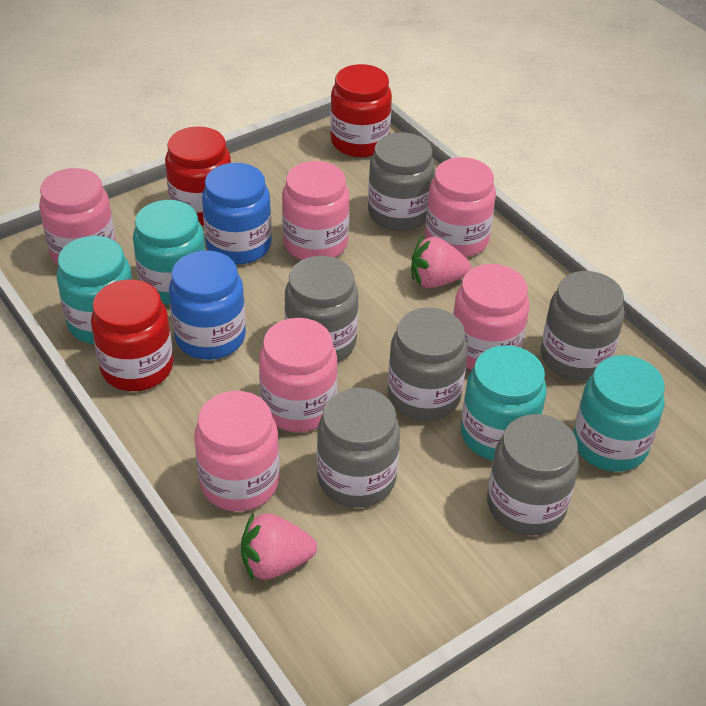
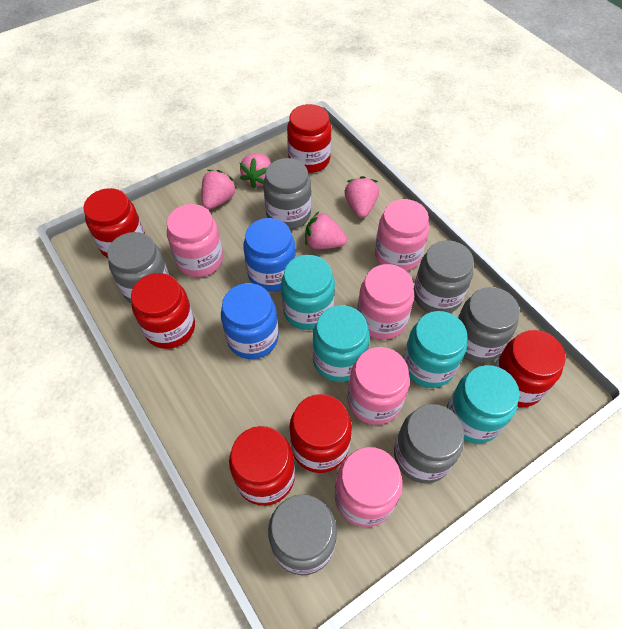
pink jar: 6 -> 5
pink strawberry: 2 -> 4
red jar: 3 -> 6

